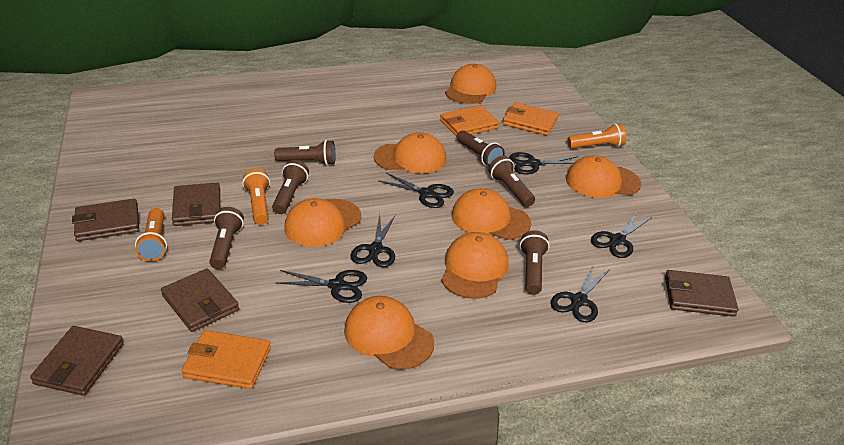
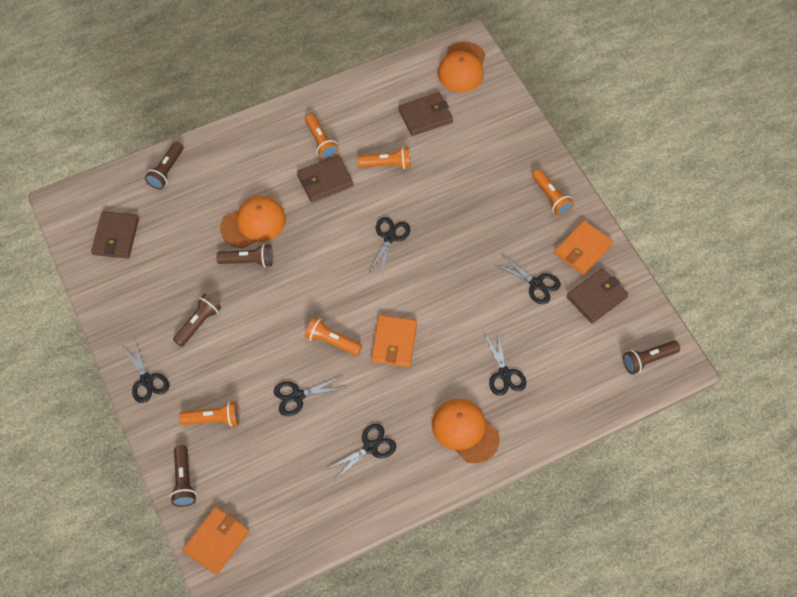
brown flashlight: 6 -> 5
brown wallet: 5 -> 4
orange cap: 7 -> 3
orange flashlight: 3 -> 5

